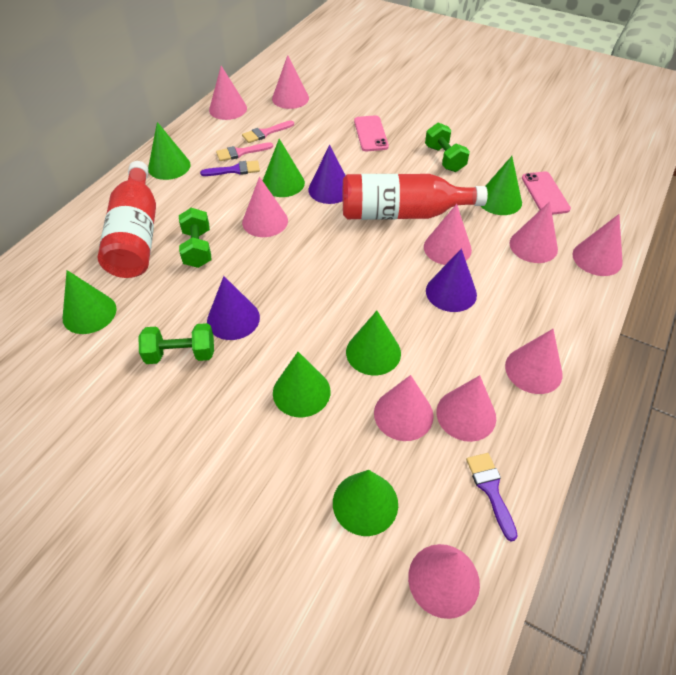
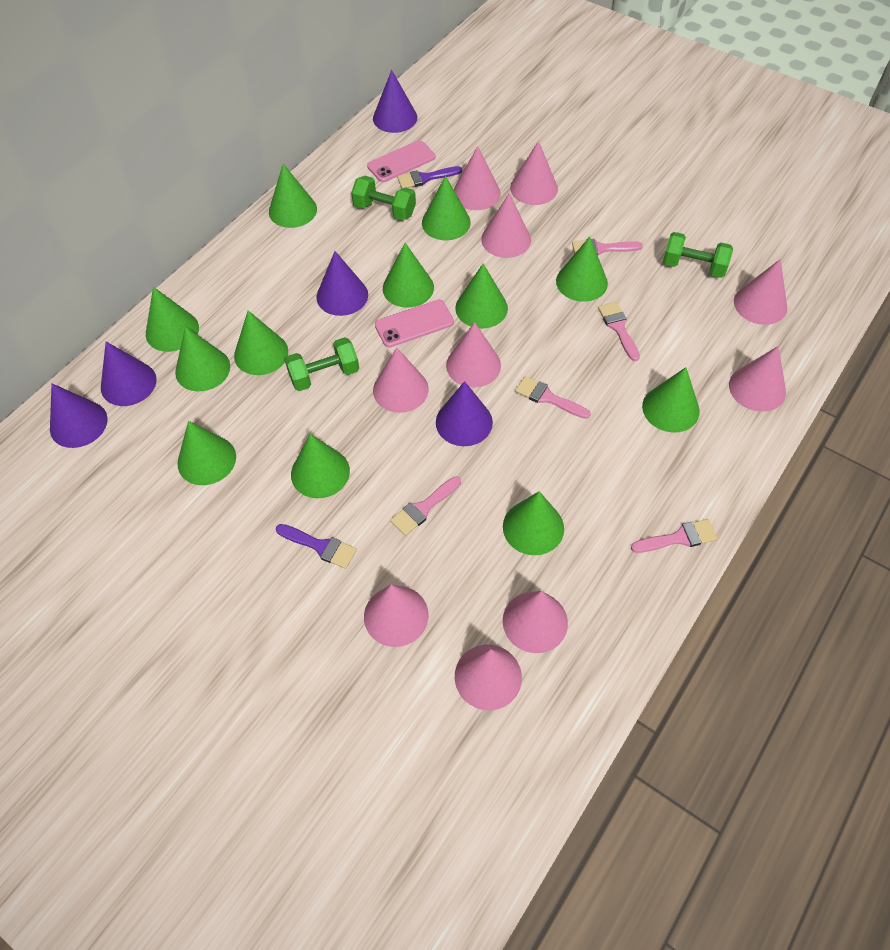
green cone: 7 -> 12
pink brush: 2 -> 5
purple cone: 3 -> 5
red bottle: 2 -> 0

